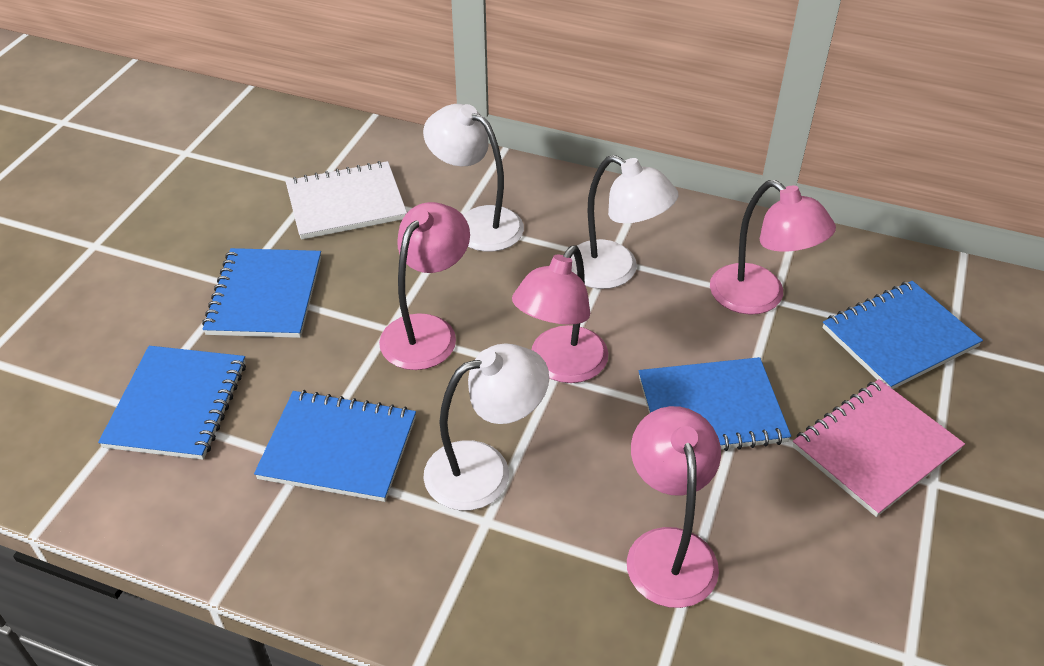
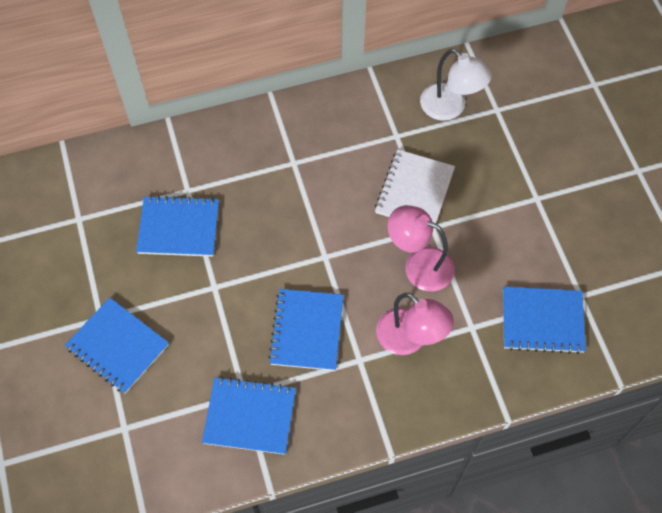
pink lamp: 4 -> 2
pink notebook: 1 -> 0
white lamp: 3 -> 1

